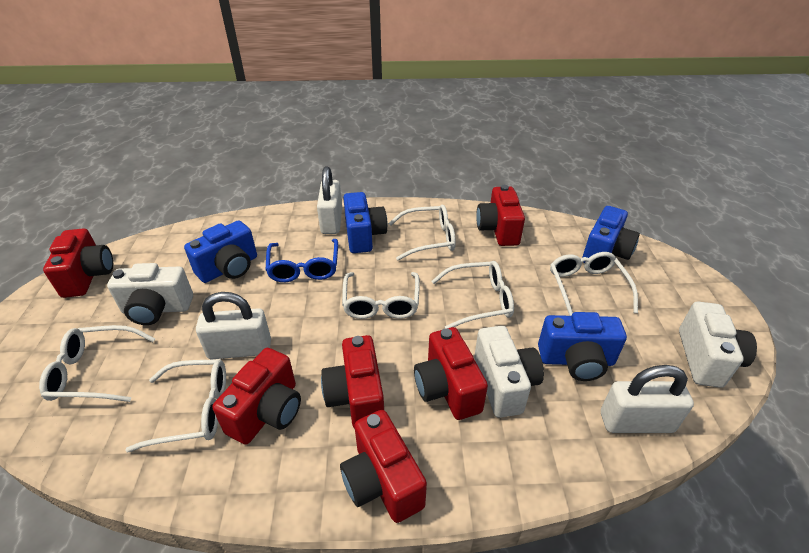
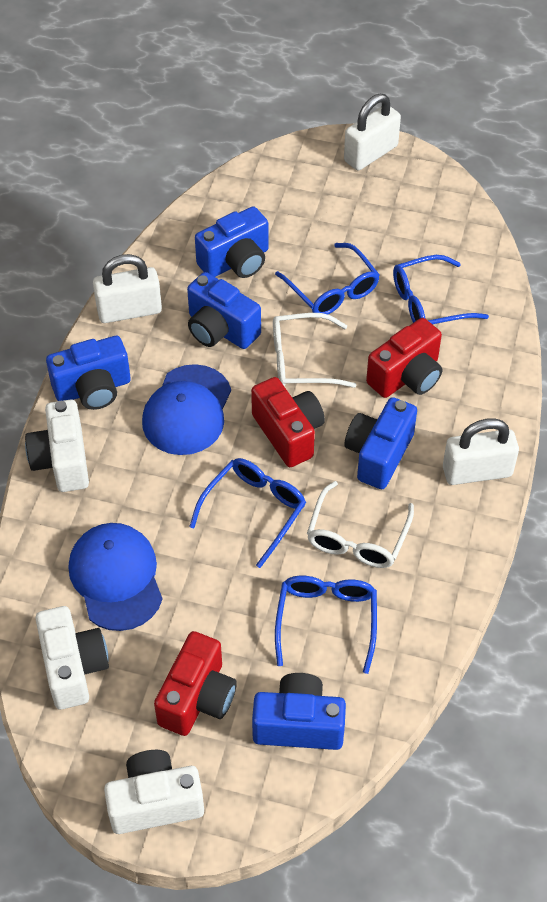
blue camera: 4 -> 5
blue cap: 0 -> 2
blue glasses: 1 -> 4
red camera: 6 -> 3
white glasses: 6 -> 2

